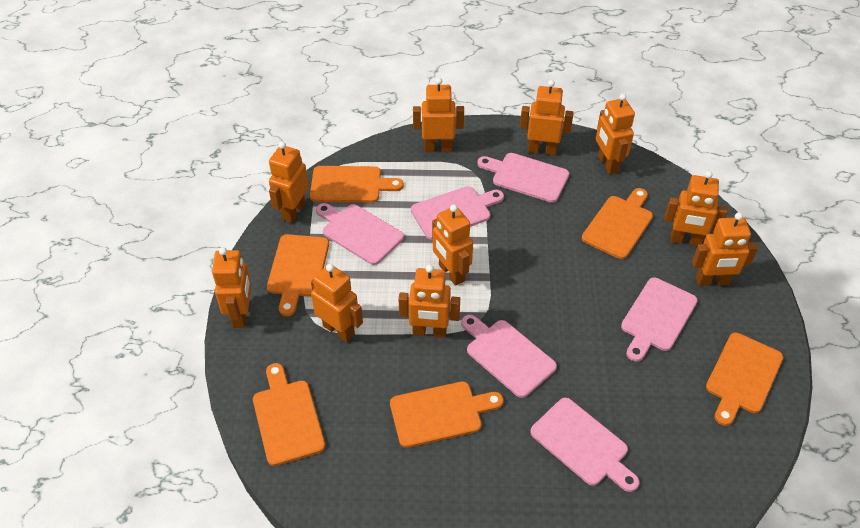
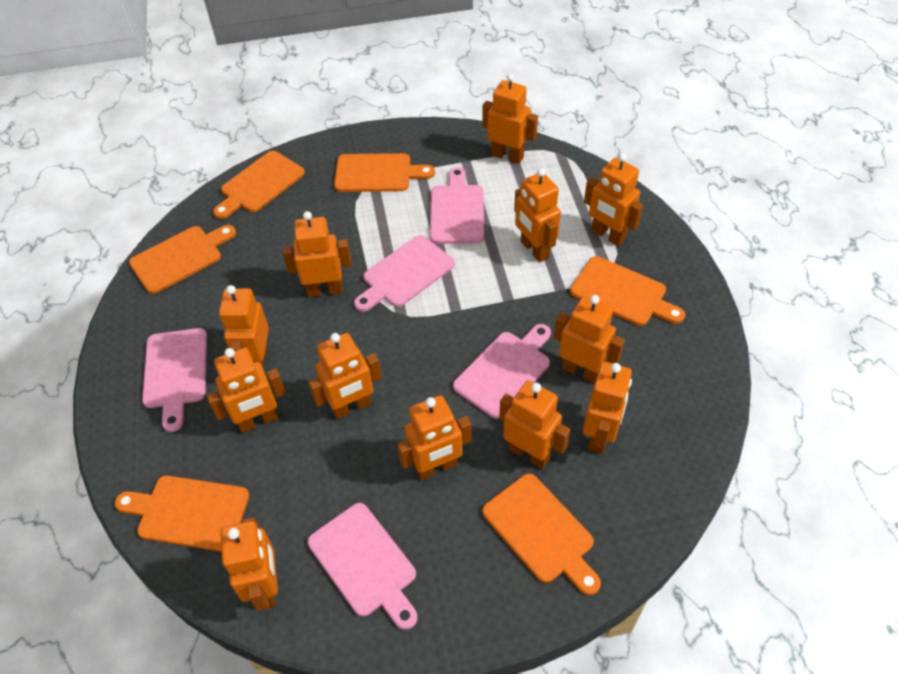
orange robot: 10 -> 12
pink cutting board: 6 -> 5

